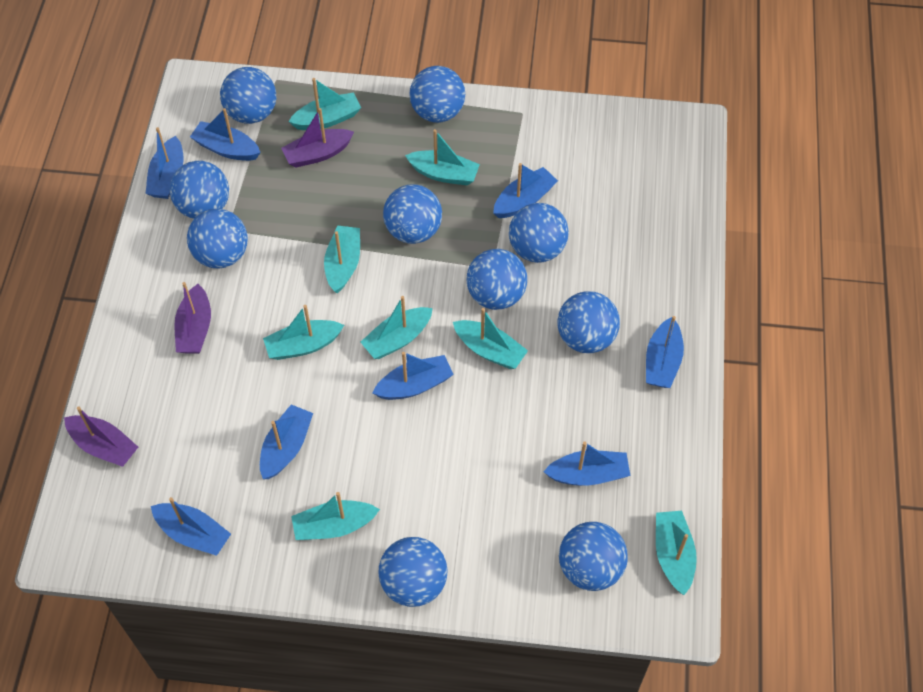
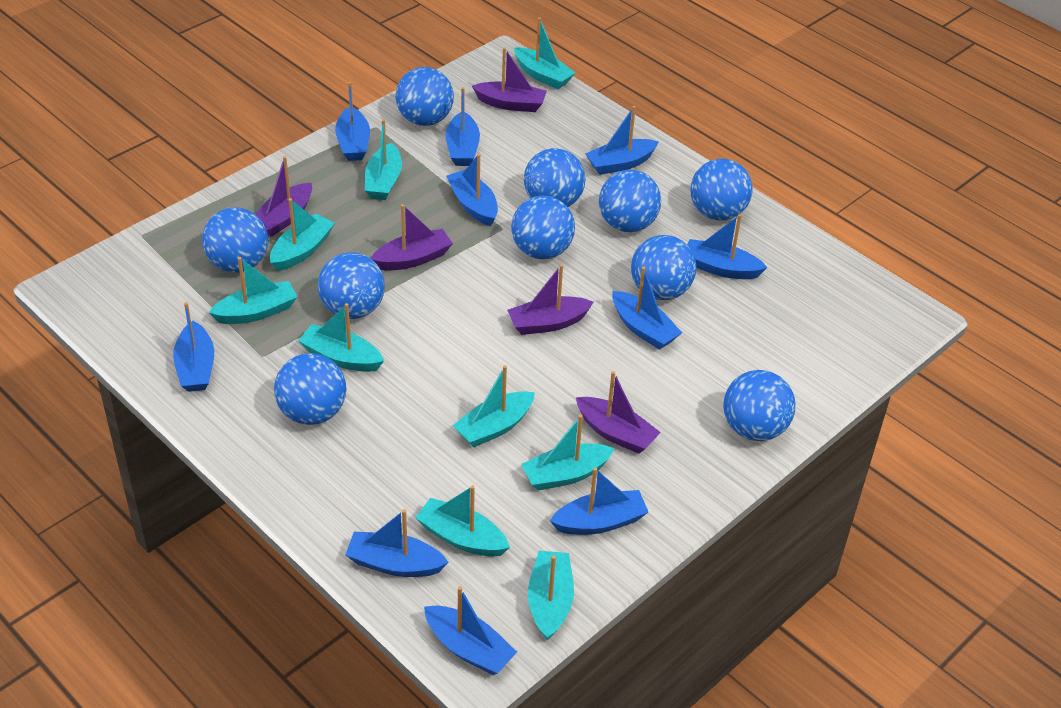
blue boat: 8 -> 10
purple boat: 3 -> 5
turquoise boat: 8 -> 9

